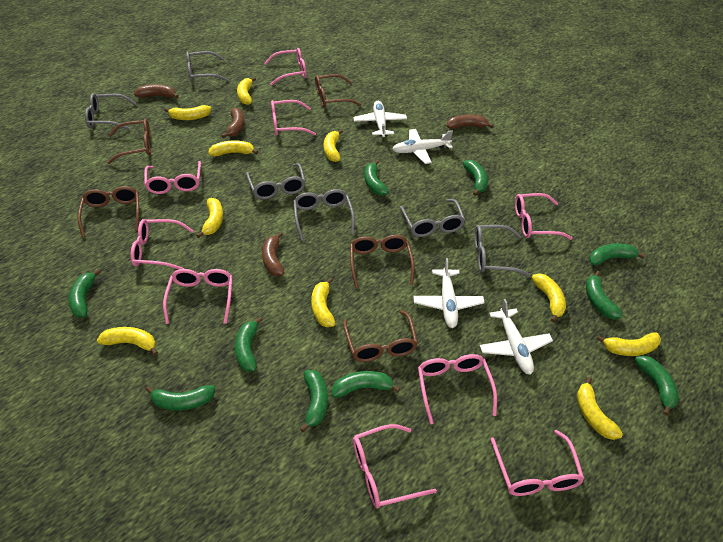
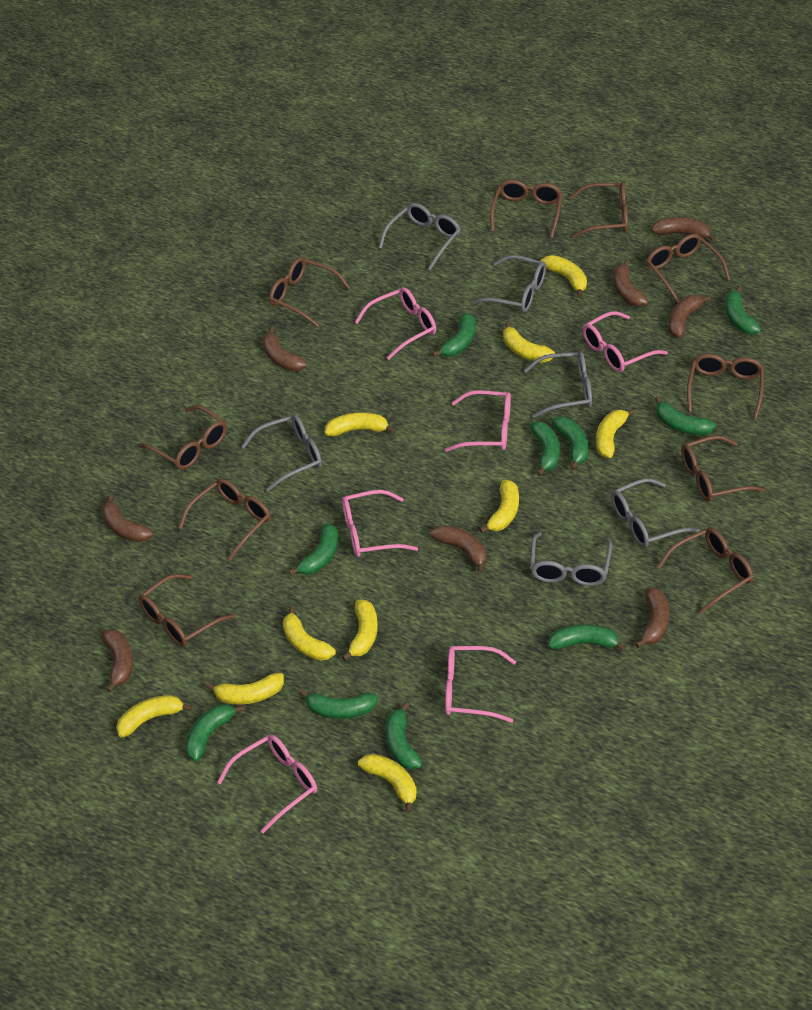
brown banana: 4 -> 8
brown glasses: 5 -> 10
pink glasses: 9 -> 6
white plane: 4 -> 0

